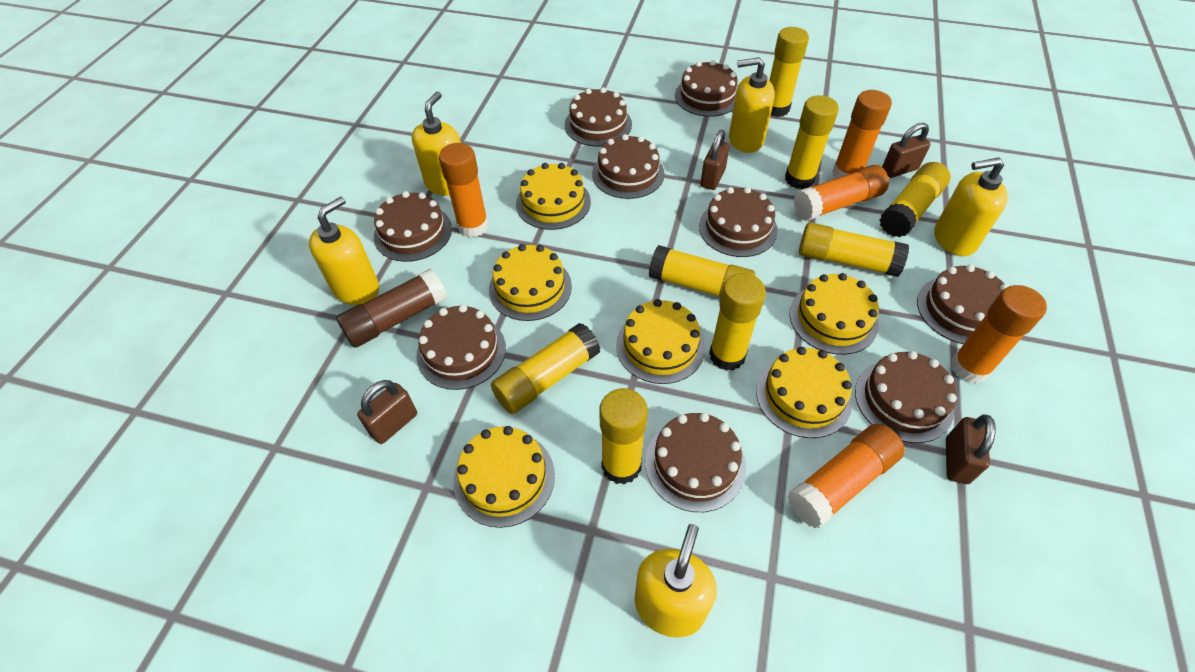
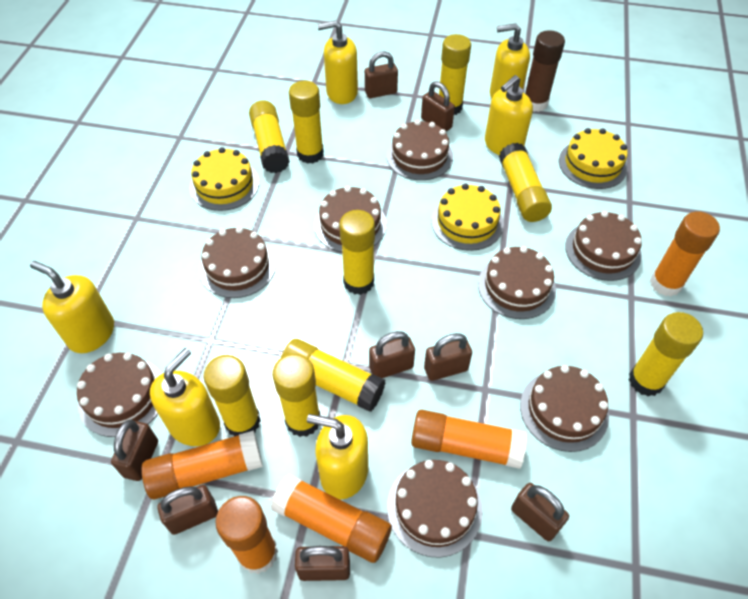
brown cake: 9 -> 8
brown padlock: 4 -> 8
yellow cake: 6 -> 3
yellow glue stick: 8 -> 9
yellow soap dispenser: 5 -> 6

